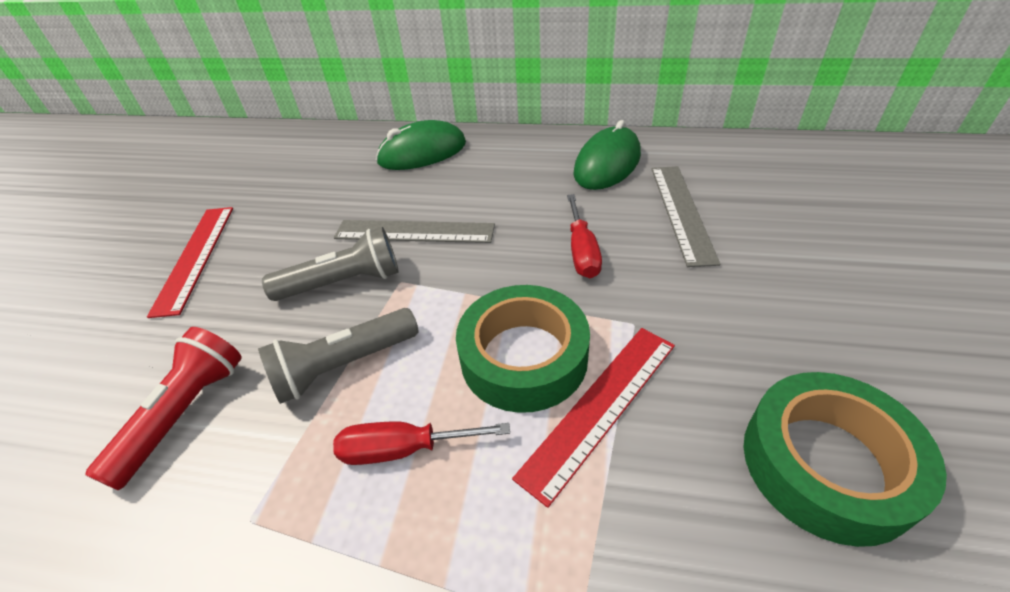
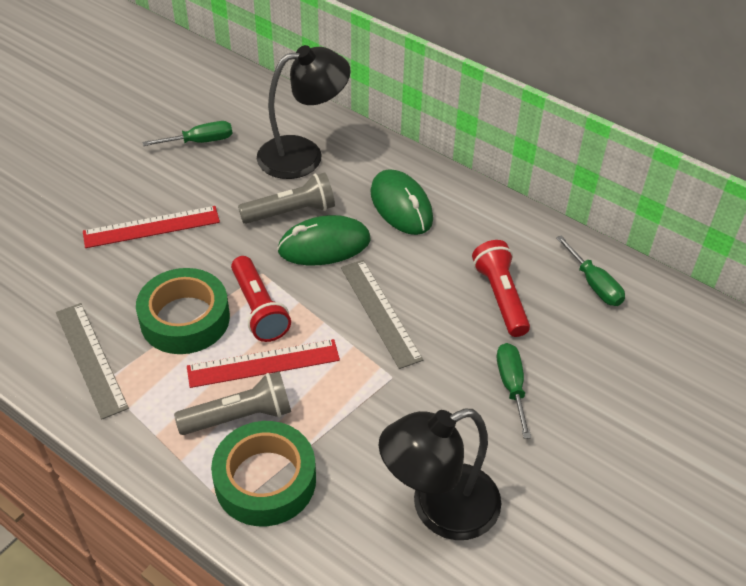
black lamp: 0 -> 2
green screwdriver: 0 -> 3
red flashlight: 1 -> 2
red screwdriver: 2 -> 0

